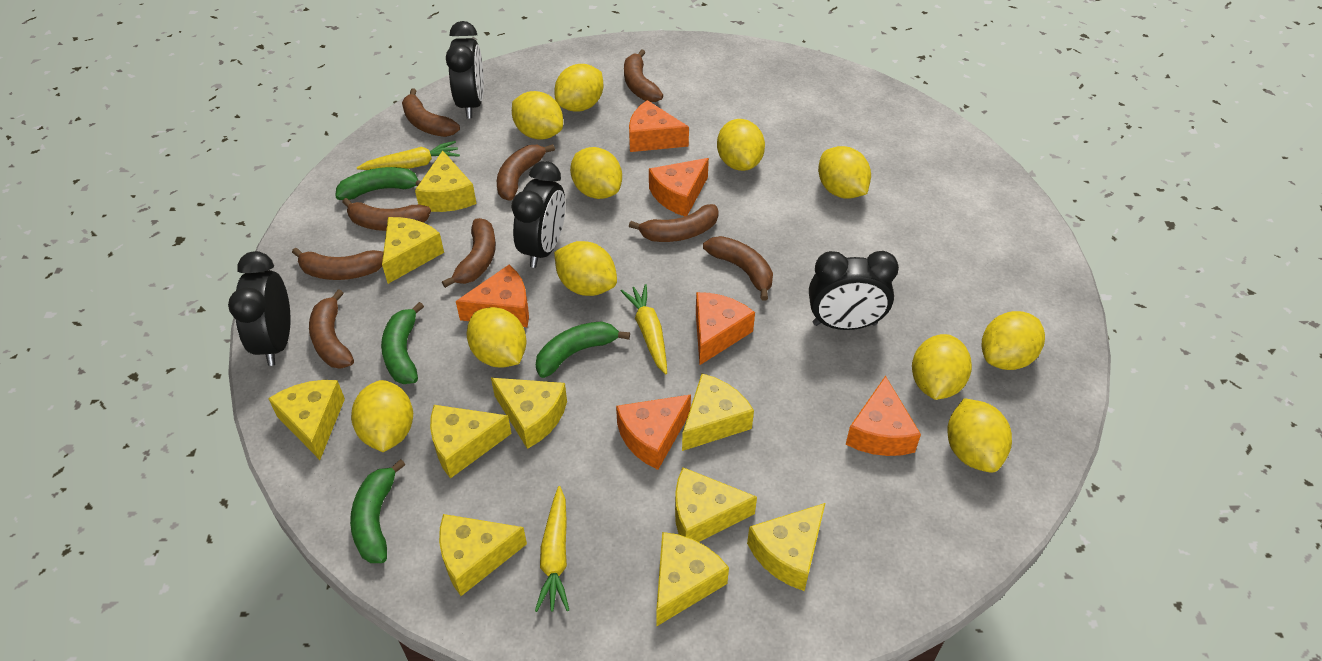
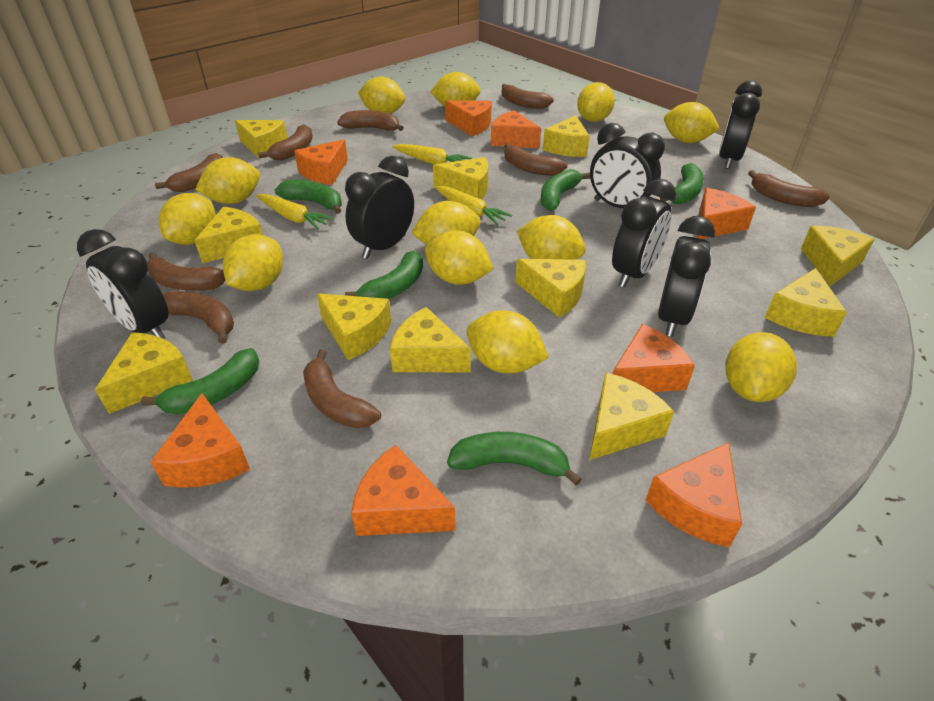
black clock: 4 -> 6
green banana: 4 -> 6
orange cheese: 6 -> 8
yellow cheese: 10 -> 11
yellow lemon: 11 -> 12

